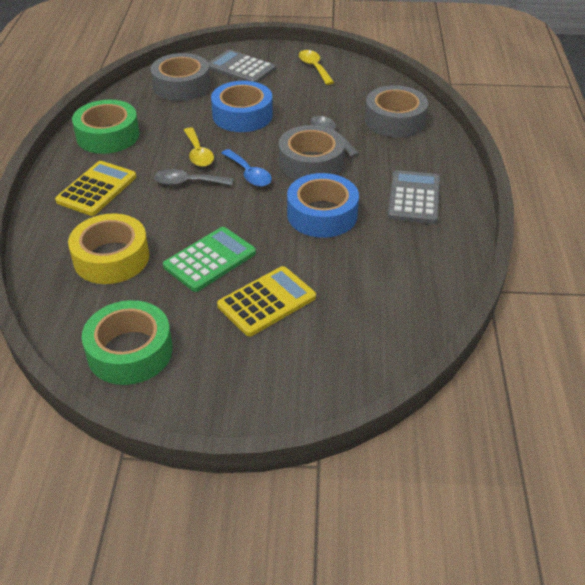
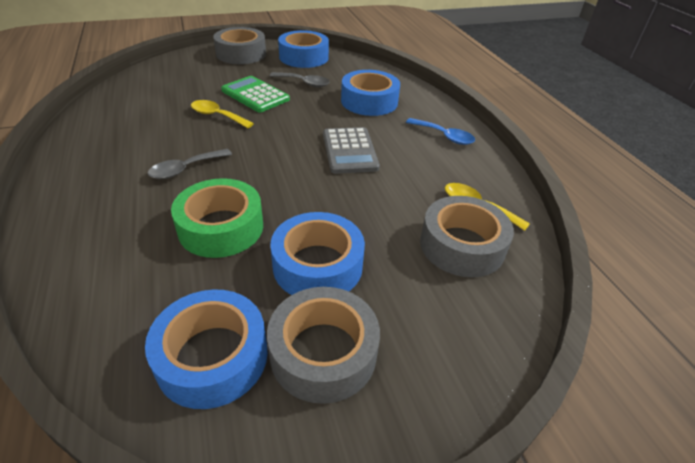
blue tape: 2 -> 4
green tape: 2 -> 1
grey calculator: 2 -> 1
yellow calculator: 2 -> 0
yellow tape: 1 -> 0

